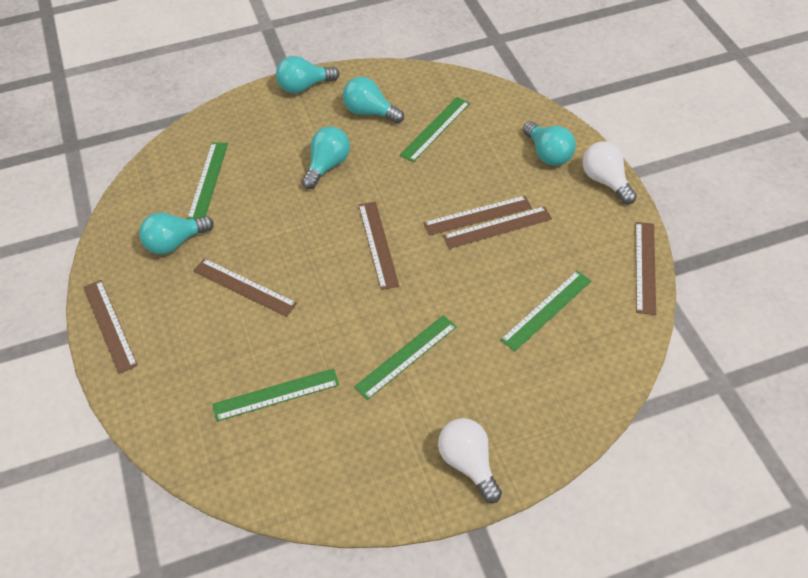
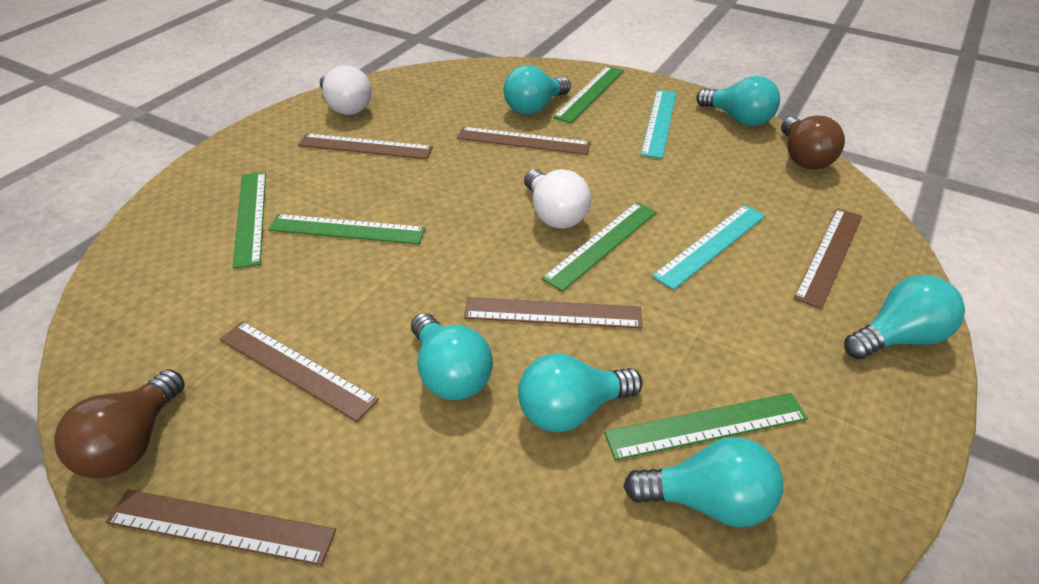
brown light bulb: 0 -> 2
turquoise light bulb: 5 -> 6
turquoise ruler: 0 -> 2

